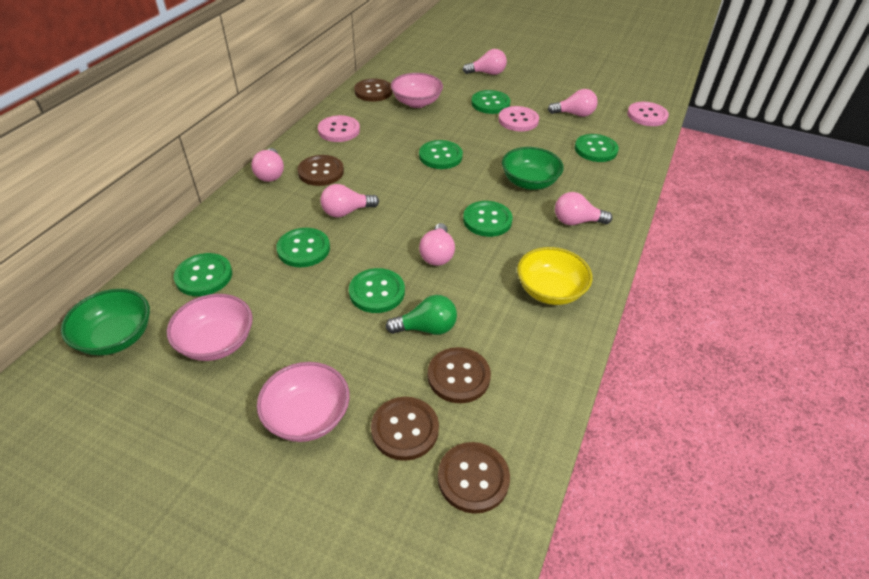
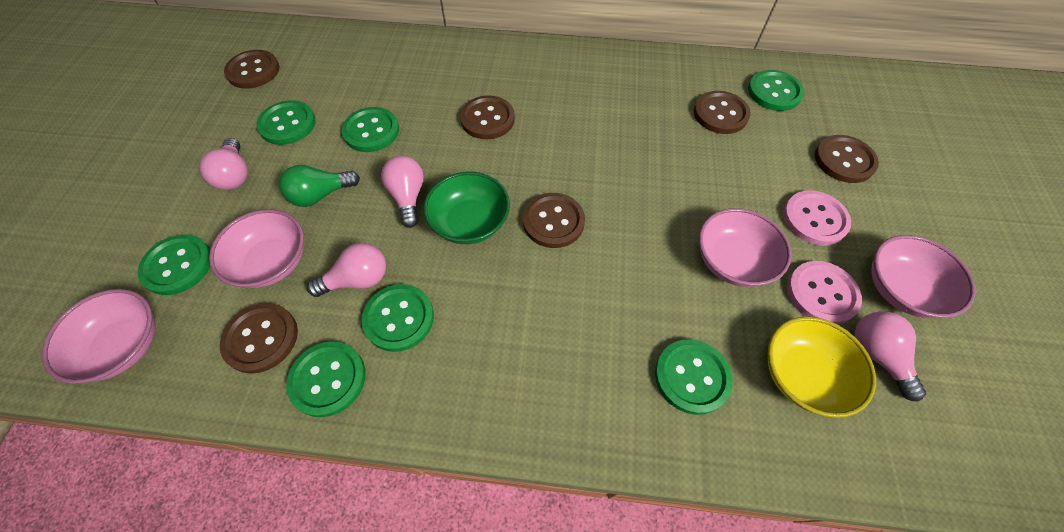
brown button: 5 -> 6
green bowl: 2 -> 1
pink bowl: 3 -> 4
pink button: 3 -> 2
pink light bulb: 6 -> 4

